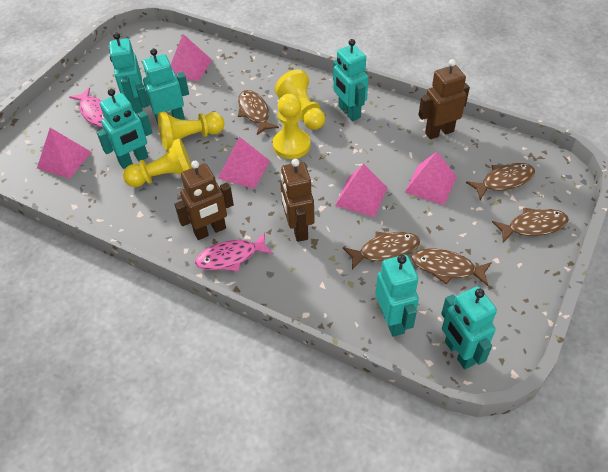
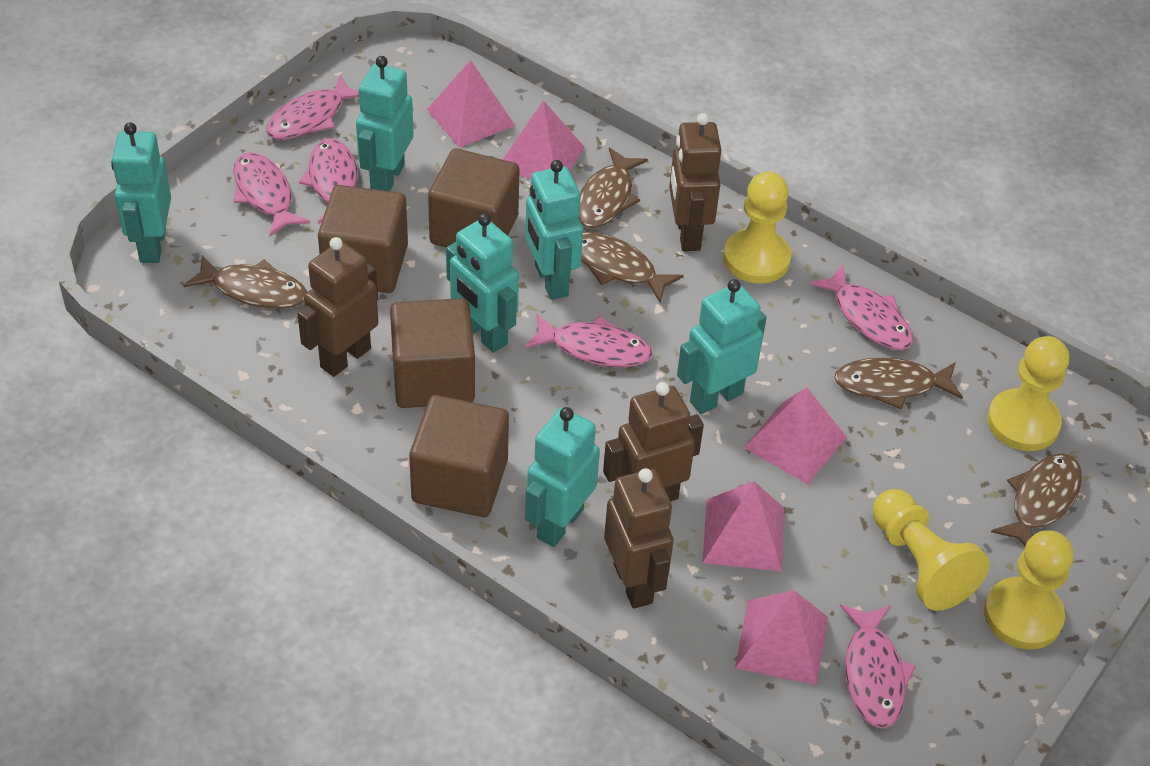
brown cube: 0 -> 4
brown robot: 3 -> 4
pink fish: 2 -> 6

